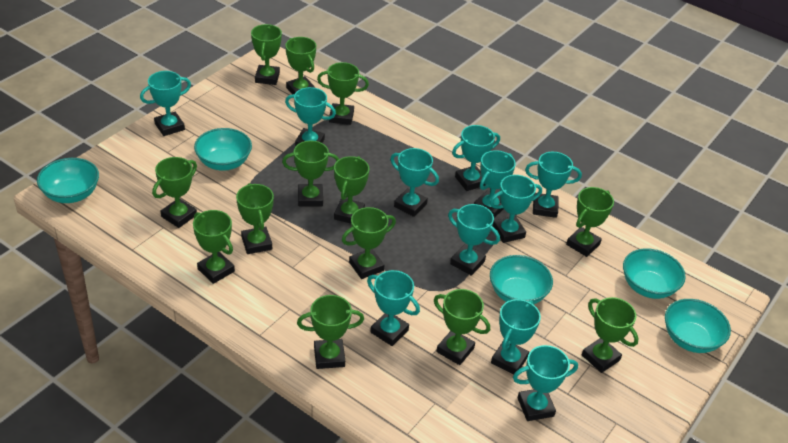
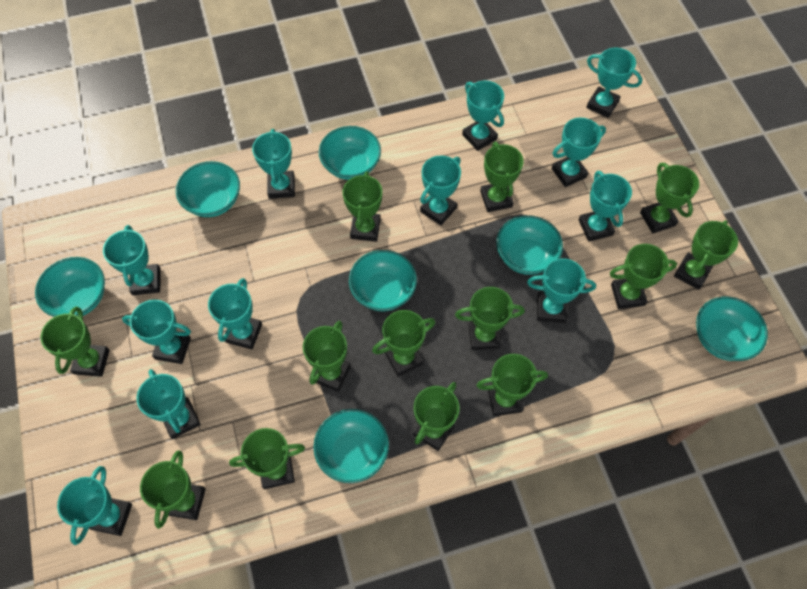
turquoise bowl: 5 -> 7
turquoise trophy: 11 -> 12

